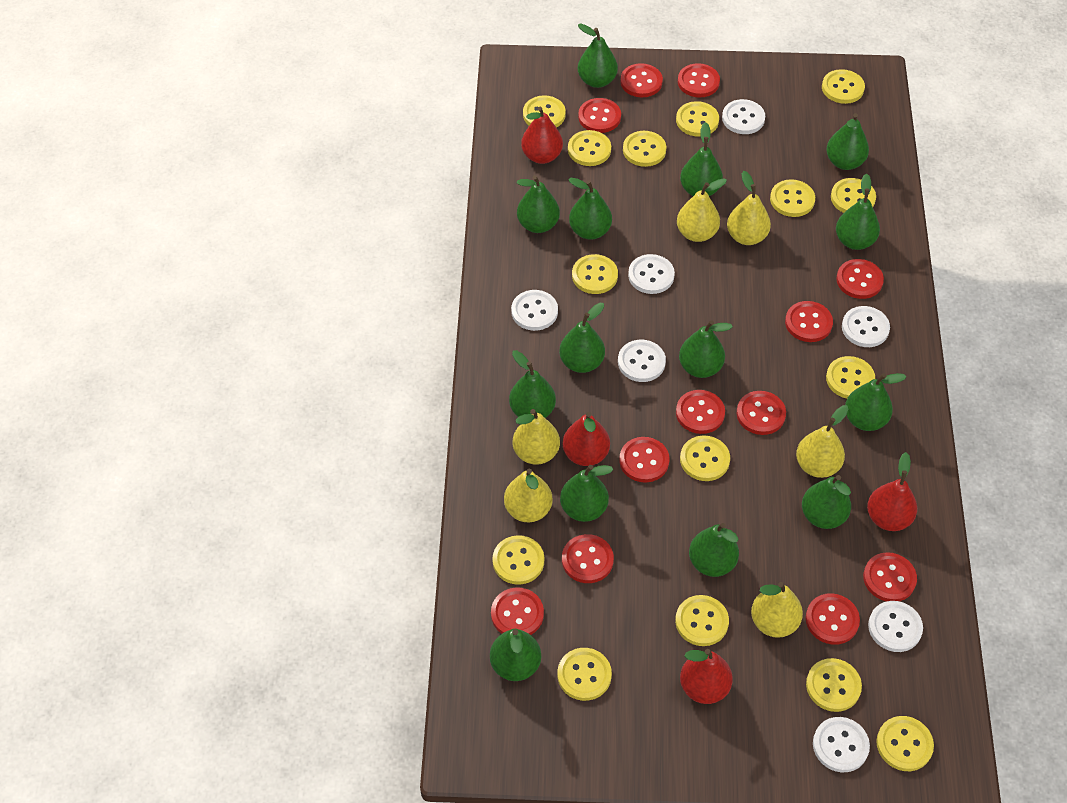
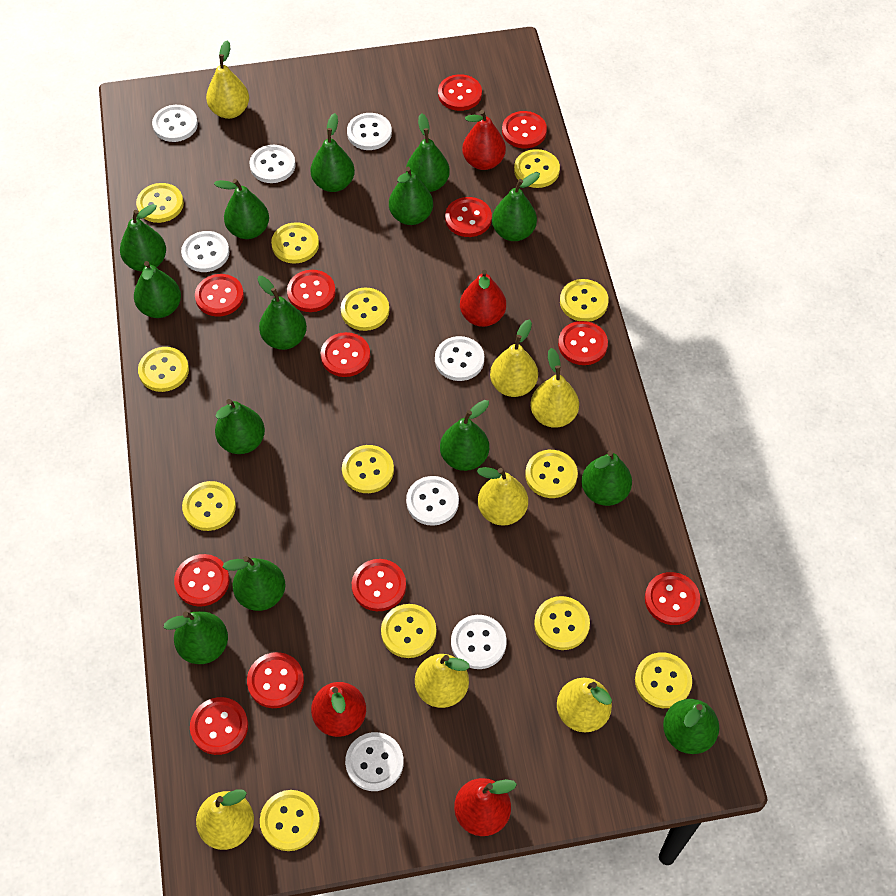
white button: 7 -> 8
yellow button: 15 -> 13
yellow pear: 6 -> 7

